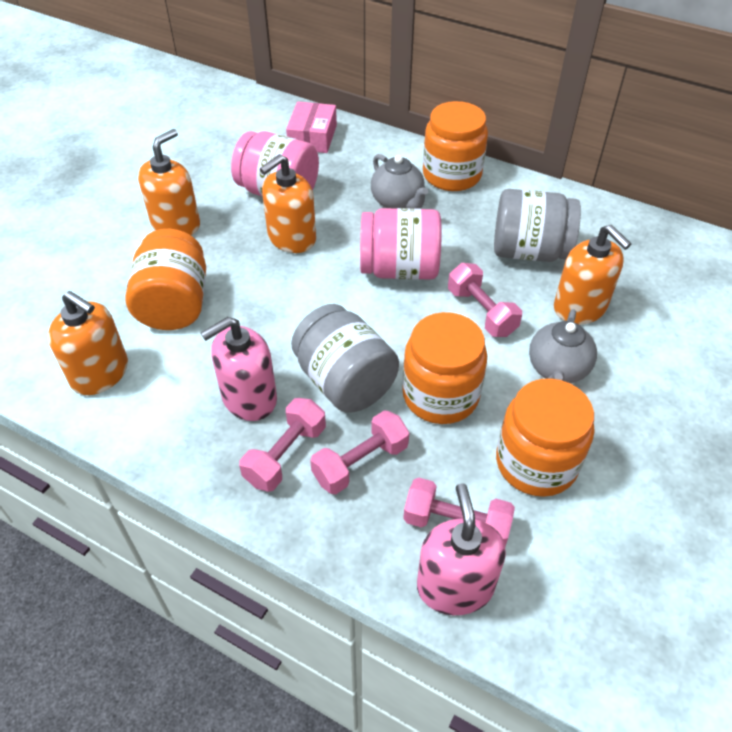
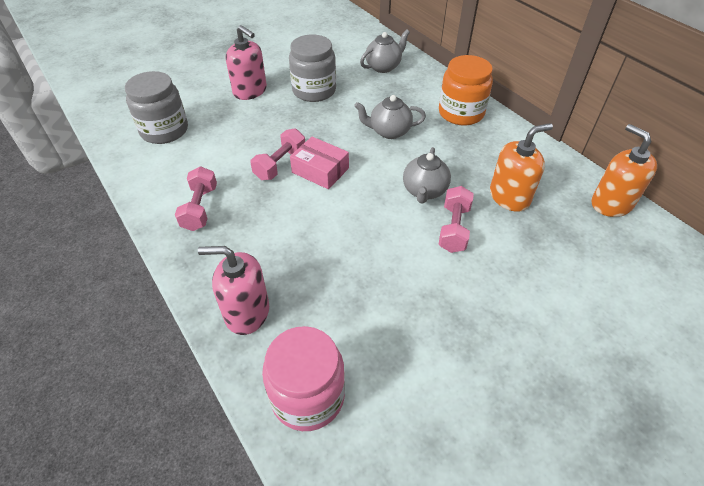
grey teapot: 2 -> 3
orange jar: 4 -> 1
orange soap dispenser: 4 -> 2
pink dumbbell: 4 -> 3
pink jar: 2 -> 1

